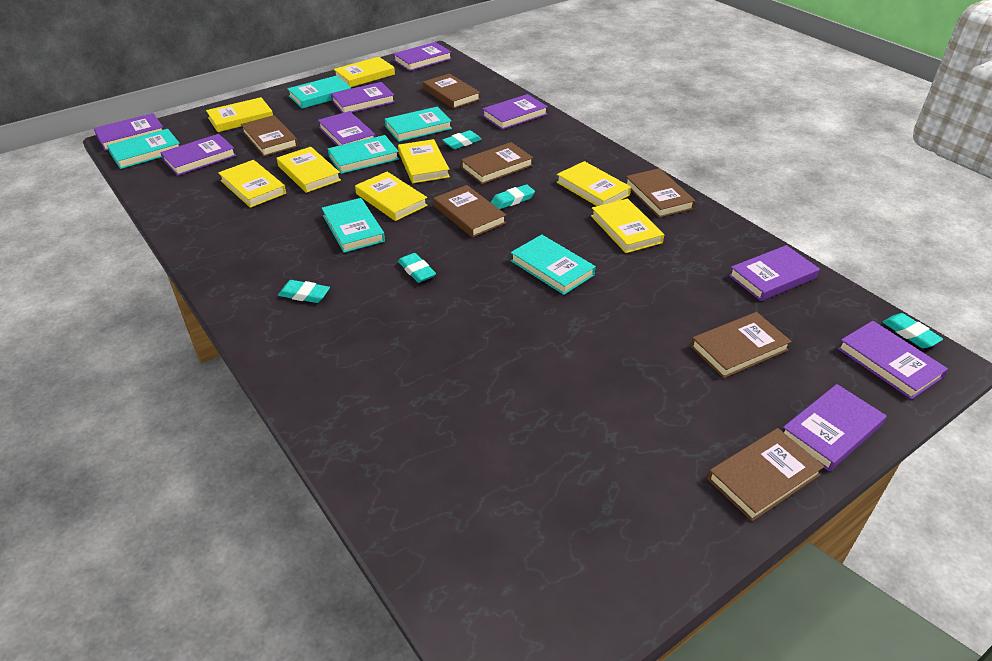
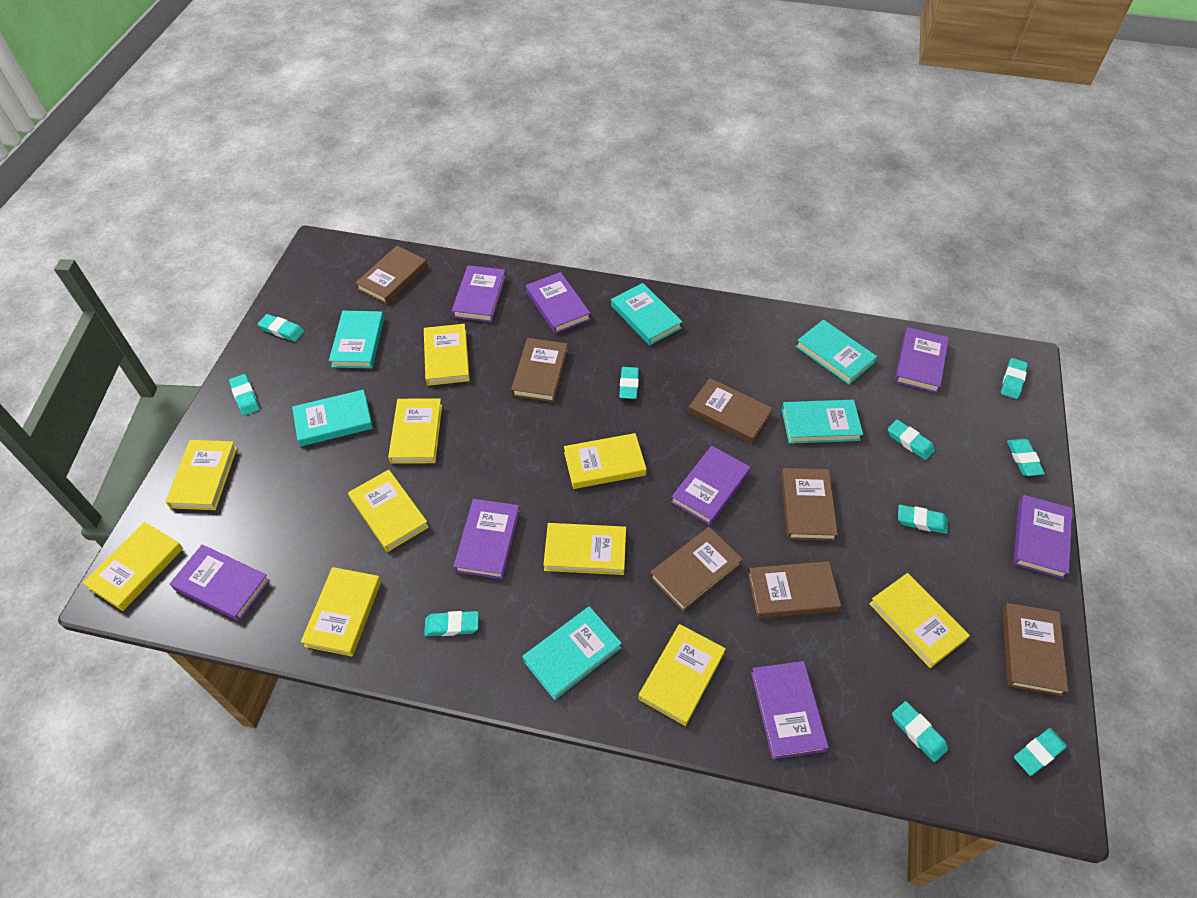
purple book: 9 -> 8
turquoise eraser: 5 -> 10
yellow book: 8 -> 10

